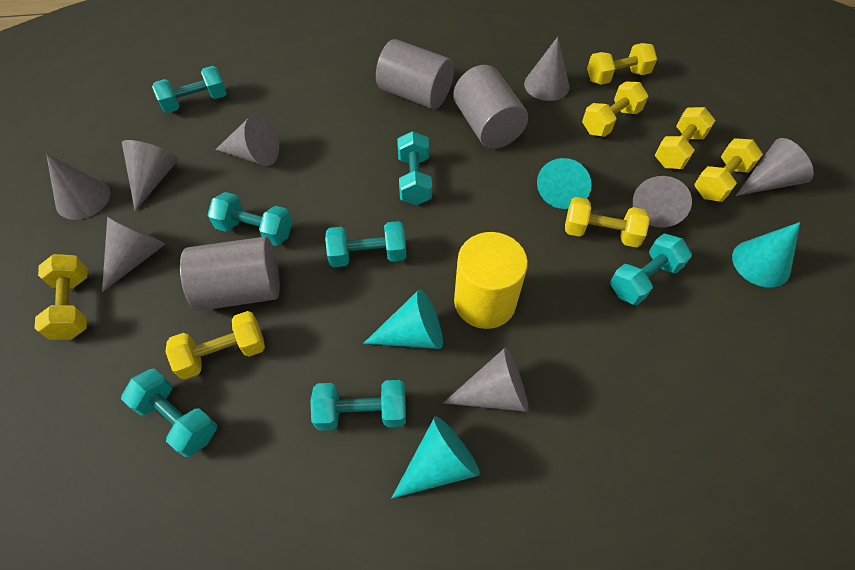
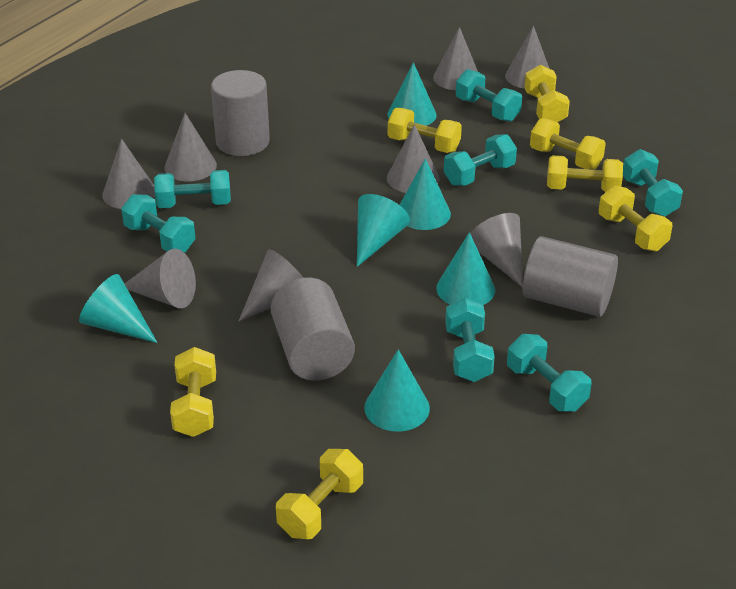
turquoise cone: 4 -> 6
yellow cylinder: 1 -> 0

